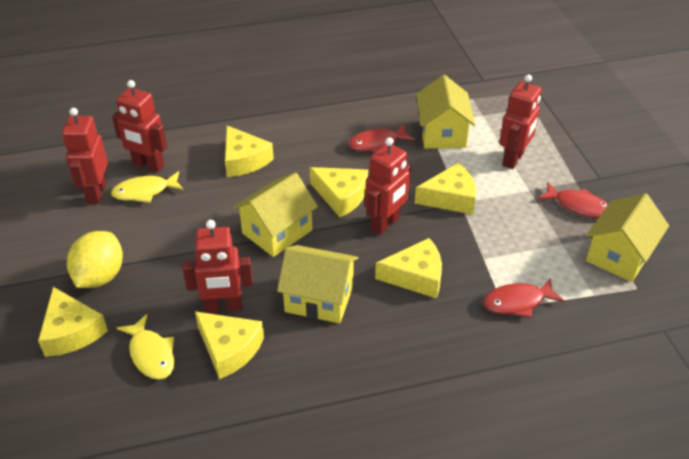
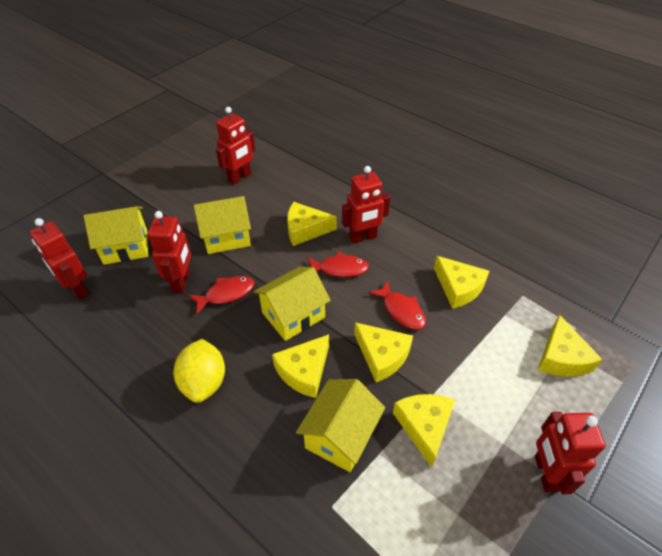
yellow fish: 2 -> 0

